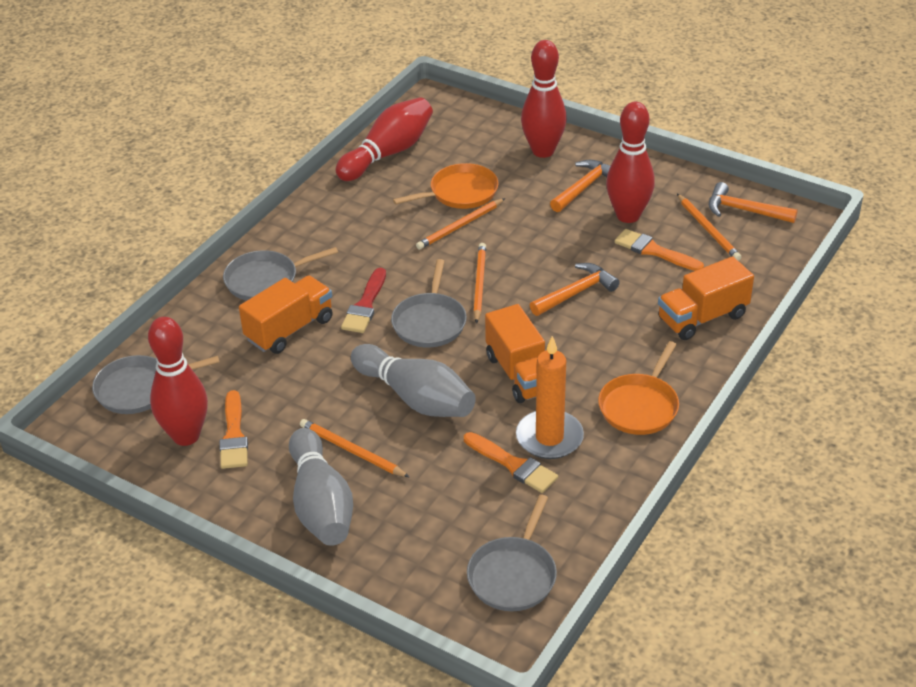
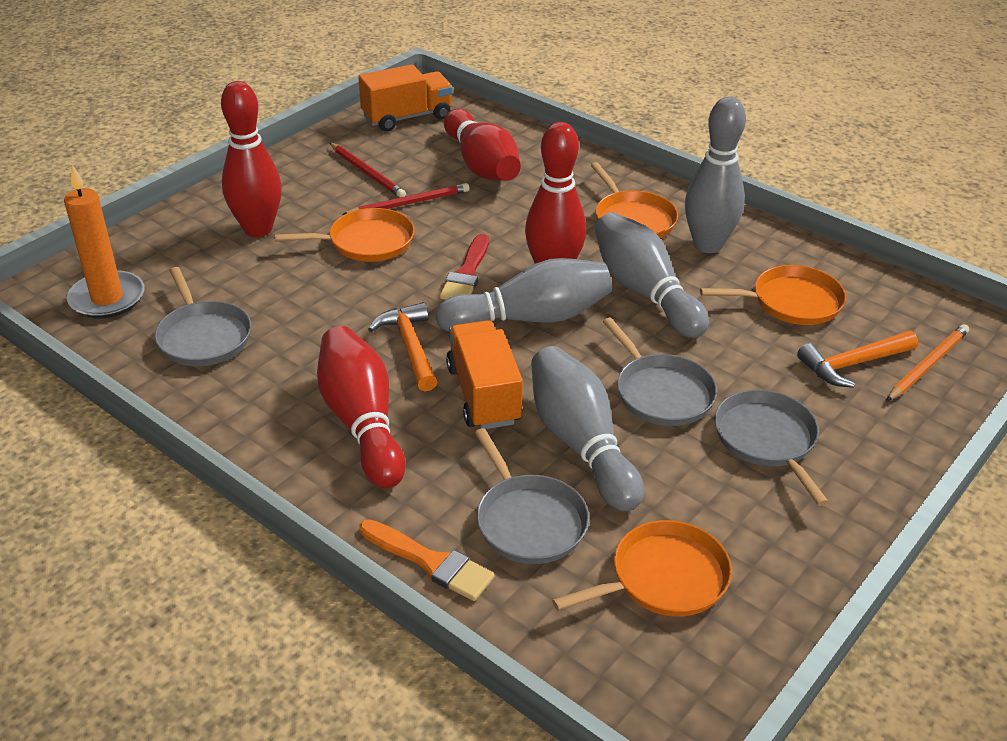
grey bowling pin: 2 -> 4
orange brush: 3 -> 1
orange hammer: 3 -> 2
orange pan: 2 -> 4
orange pencil: 4 -> 1
orange truck: 3 -> 2
red pencil: 0 -> 2

